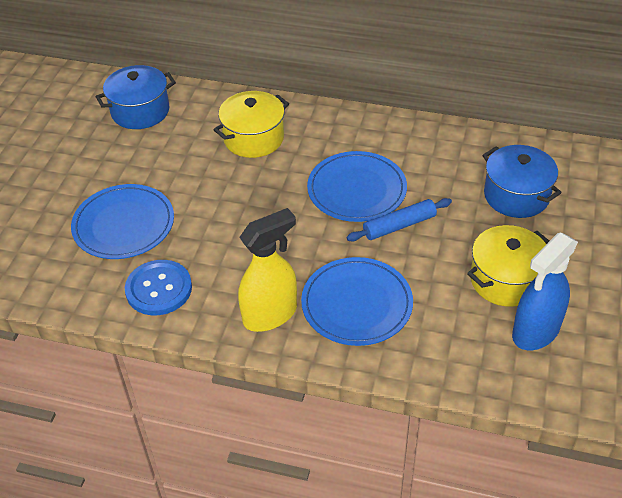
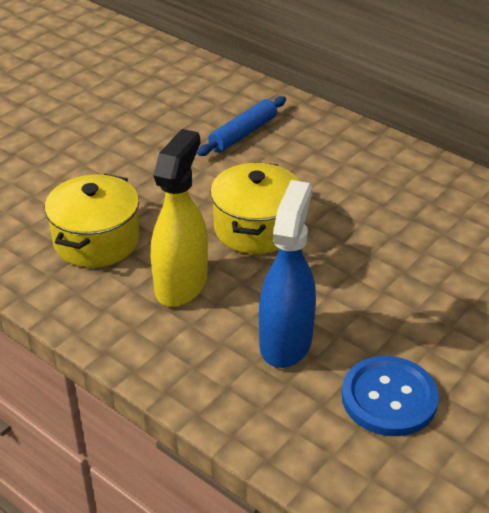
blue plate: 3 -> 0
blue pot: 2 -> 0

